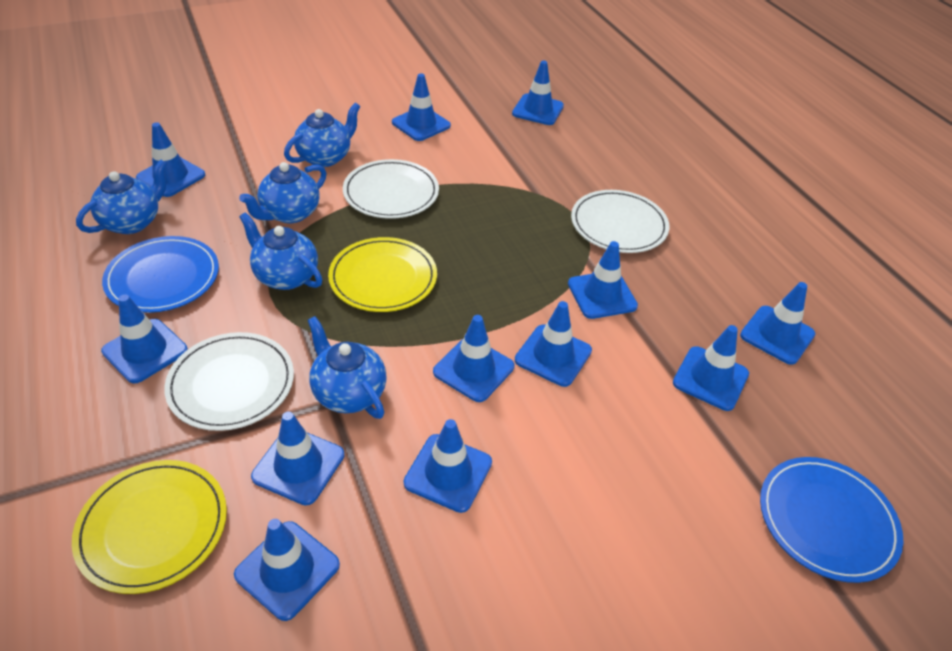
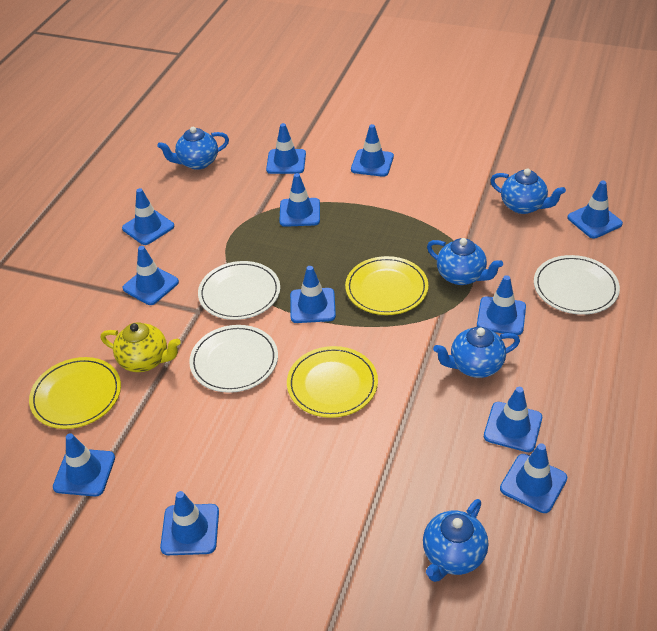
blue plate: 2 -> 0
yellow plate: 2 -> 3
yellow teapot: 0 -> 1

